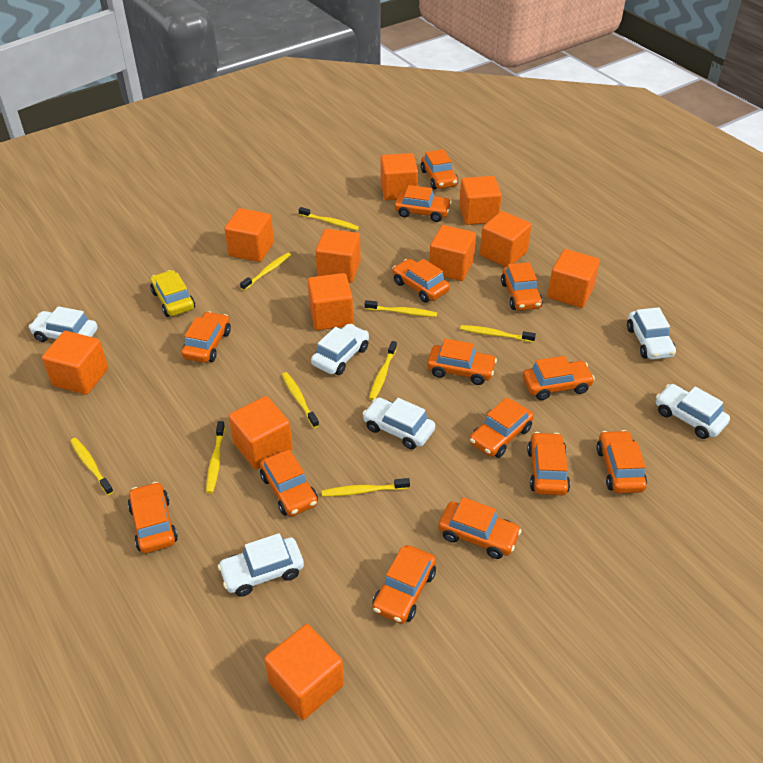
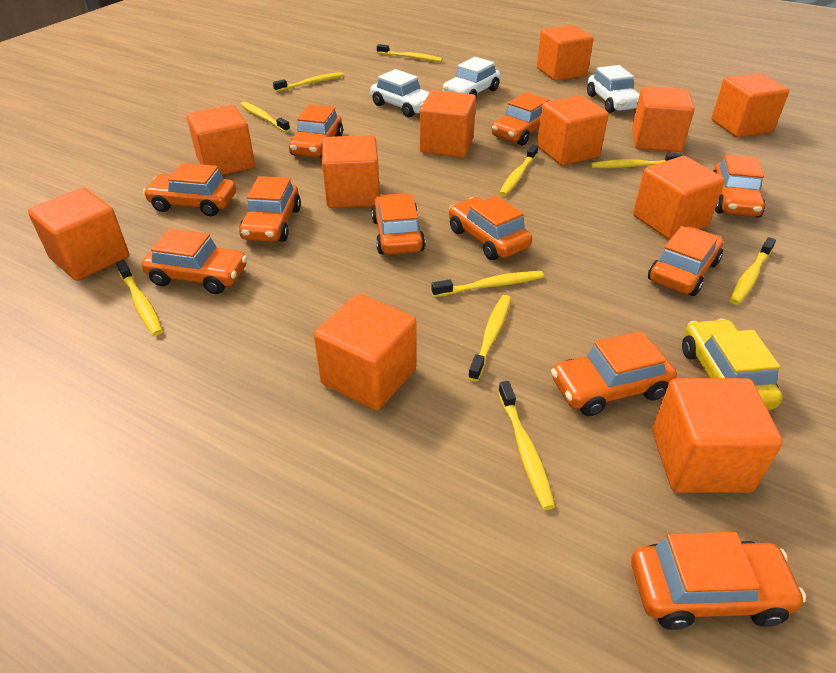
orange car: 14 -> 11
white car: 6 -> 3
yellow toothbrush: 9 -> 10

